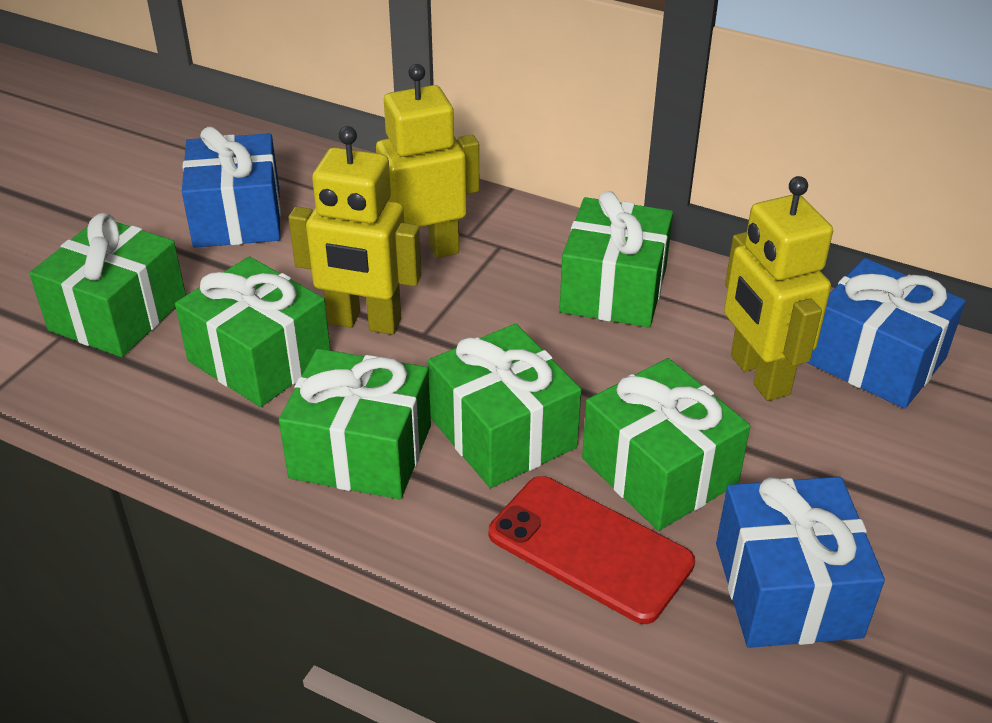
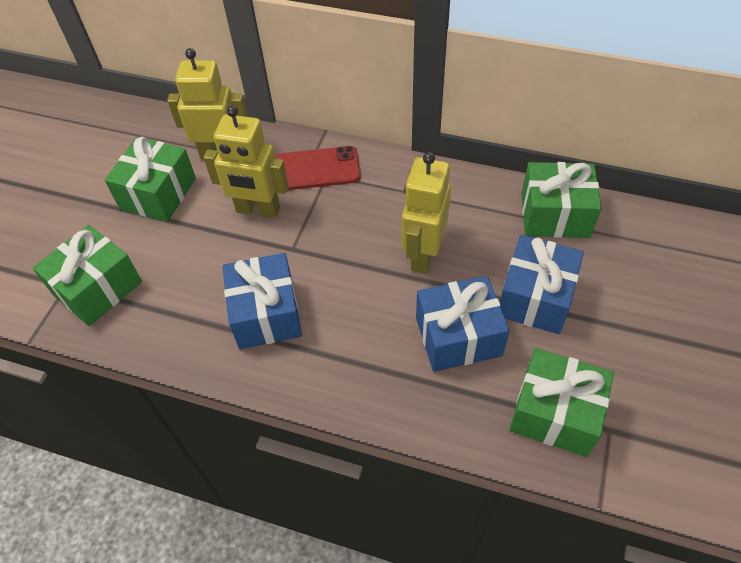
green gift: 6 -> 4

